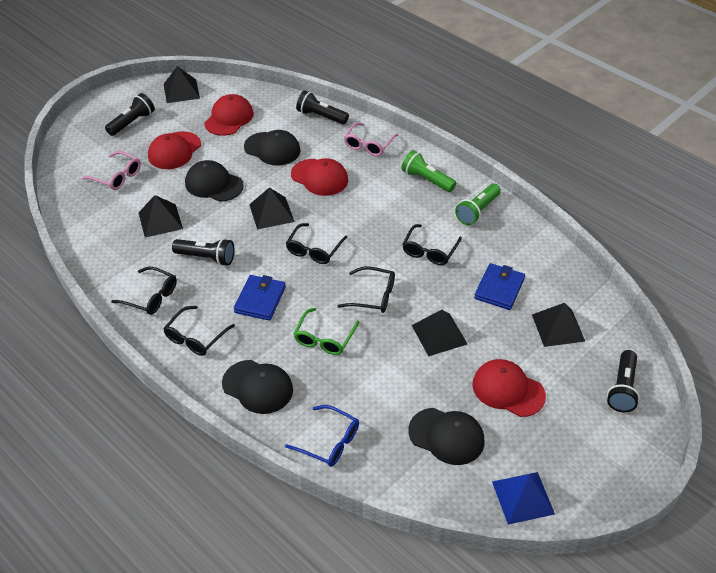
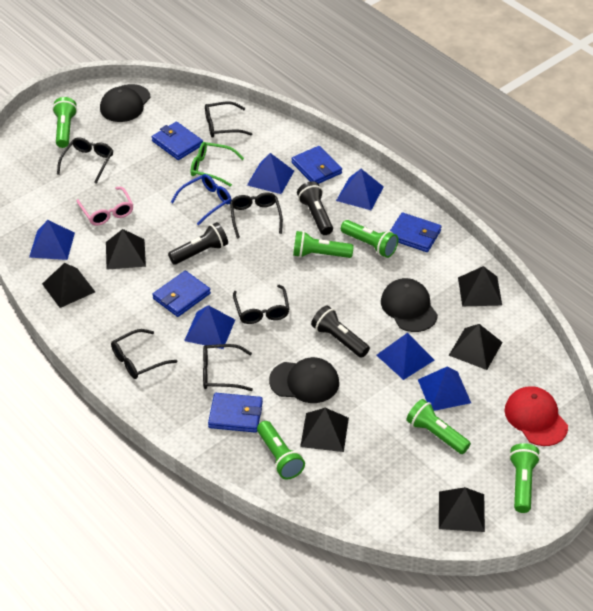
black cap: 4 -> 3
black flashlight: 4 -> 3
black glasses: 5 -> 6
black pyramid: 5 -> 6
blue pyramid: 1 -> 6
blue wallet: 2 -> 5
green flashlight: 2 -> 6
pink glasses: 2 -> 1
red cap: 4 -> 1

